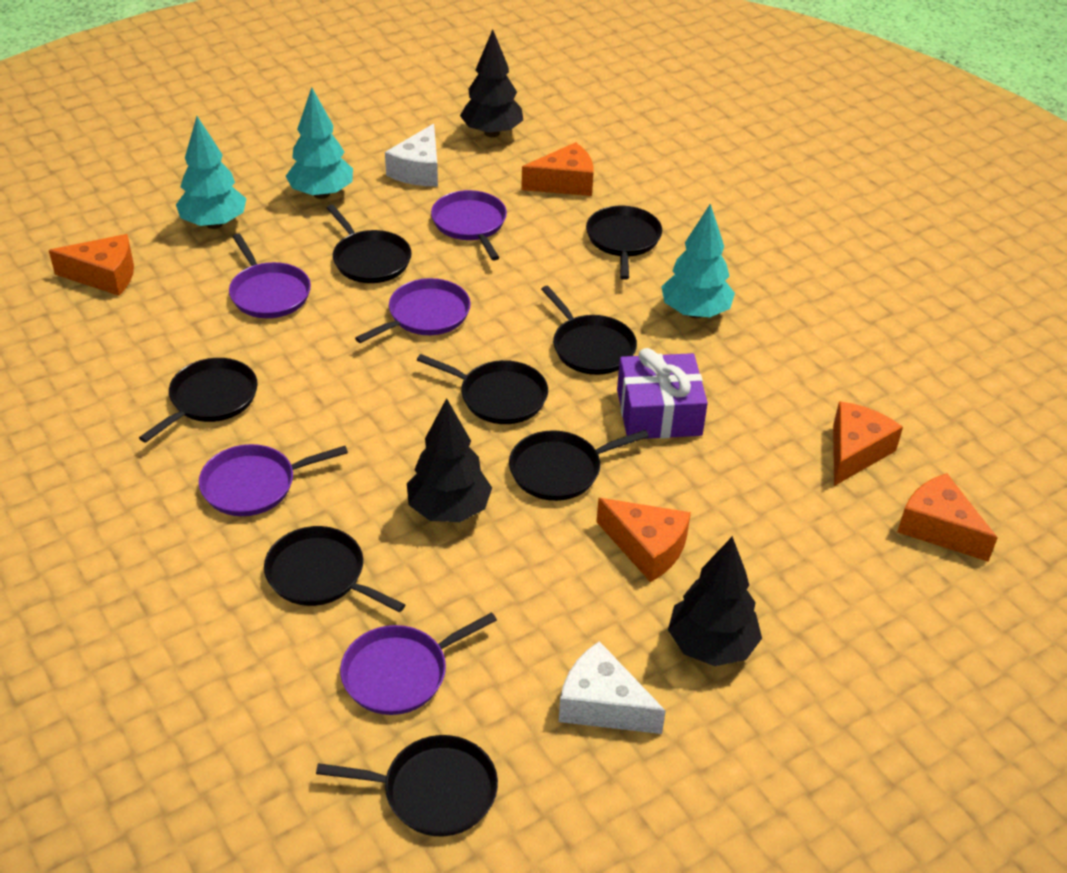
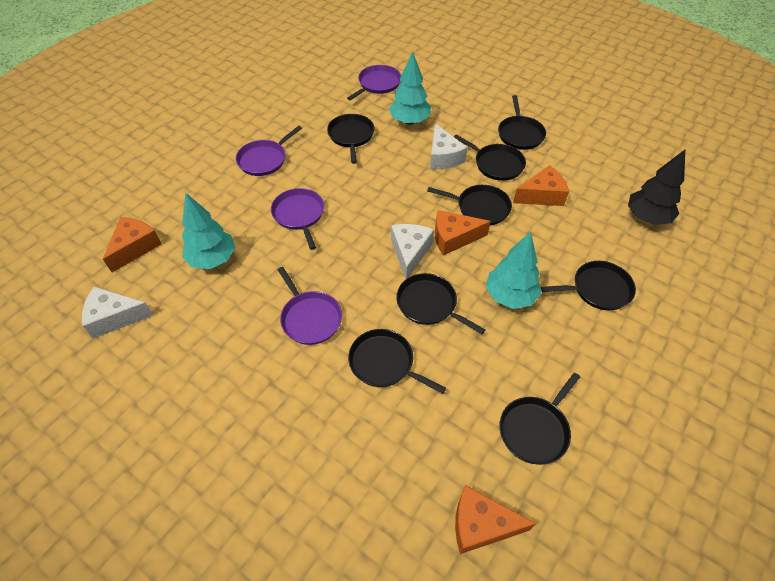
black tree: 3 -> 1
orange cheese: 5 -> 4
purple gift: 1 -> 0
purple pan: 5 -> 4
white cheese: 2 -> 3

